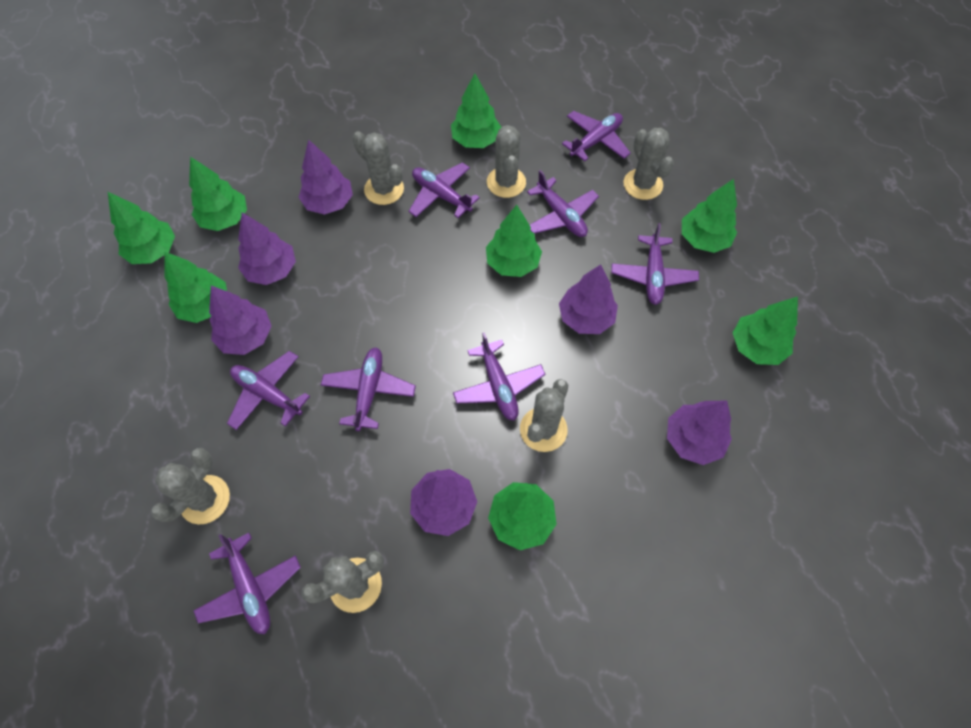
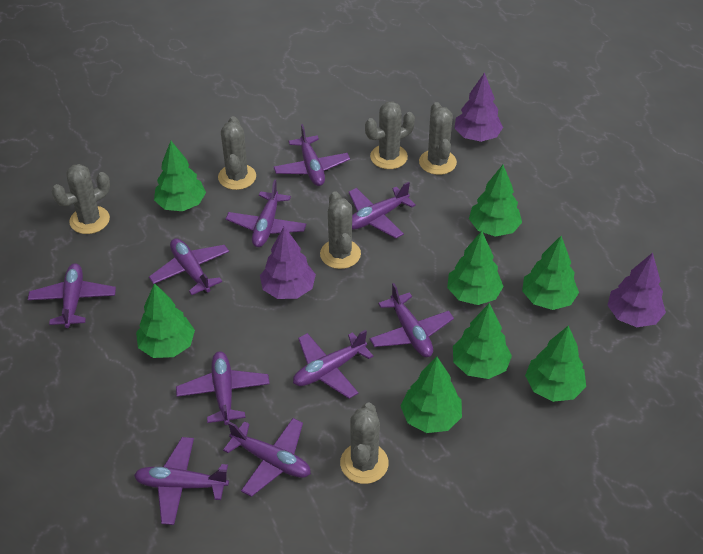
purple plane: 8 -> 10
purple tree: 6 -> 3

